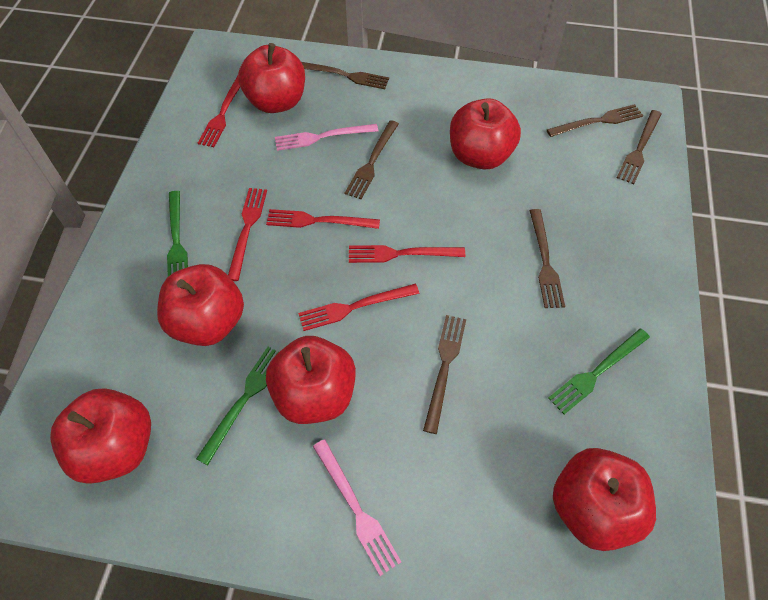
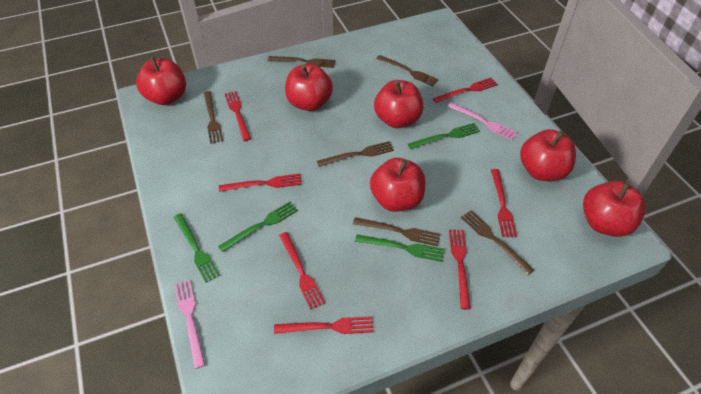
green fork: 3 -> 4
red fork: 5 -> 7

